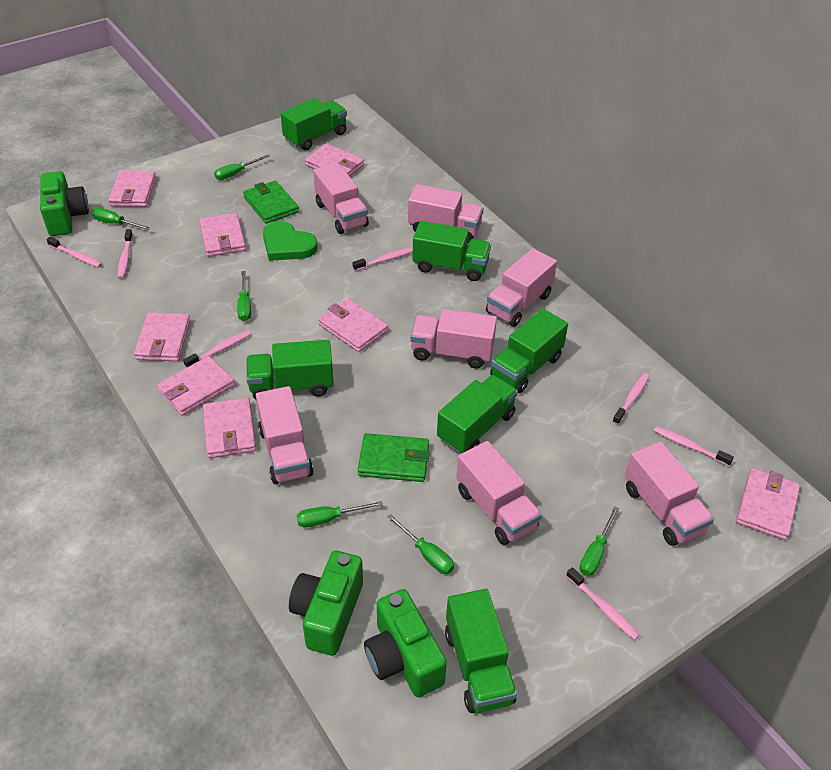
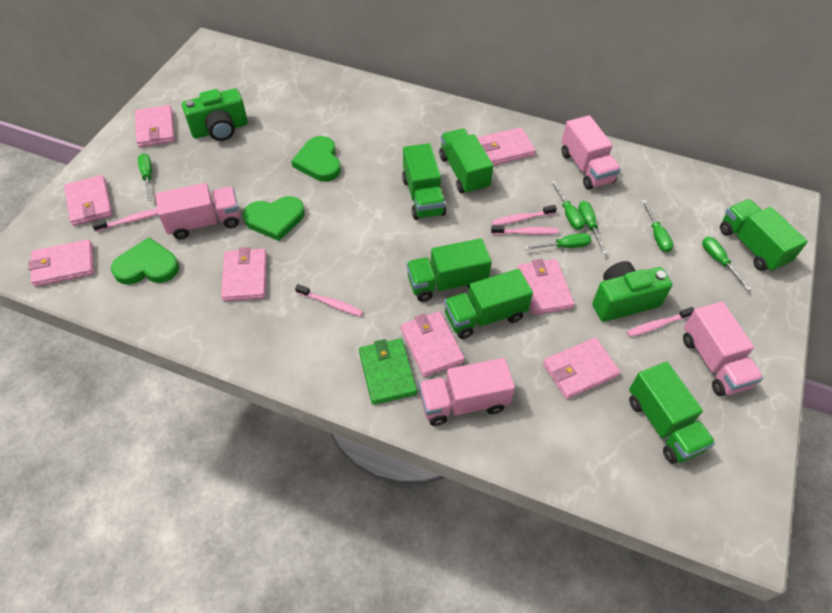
green camera: 3 -> 2
green heart: 1 -> 3
green wallet: 2 -> 1
pink toothbrush: 7 -> 5
pink truck: 7 -> 4

